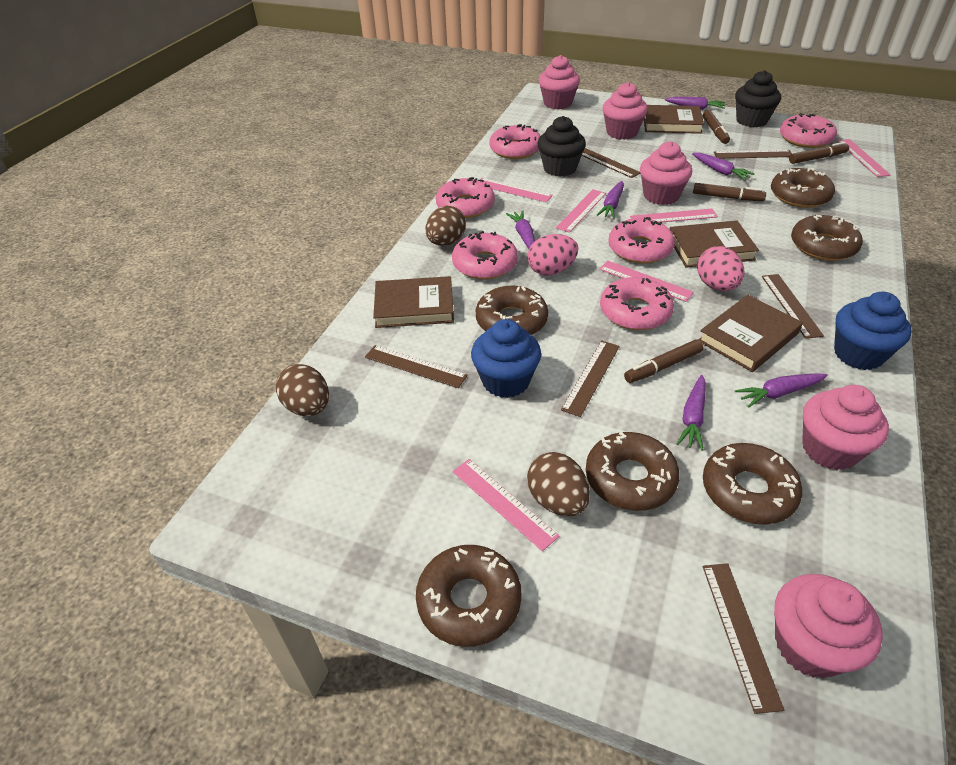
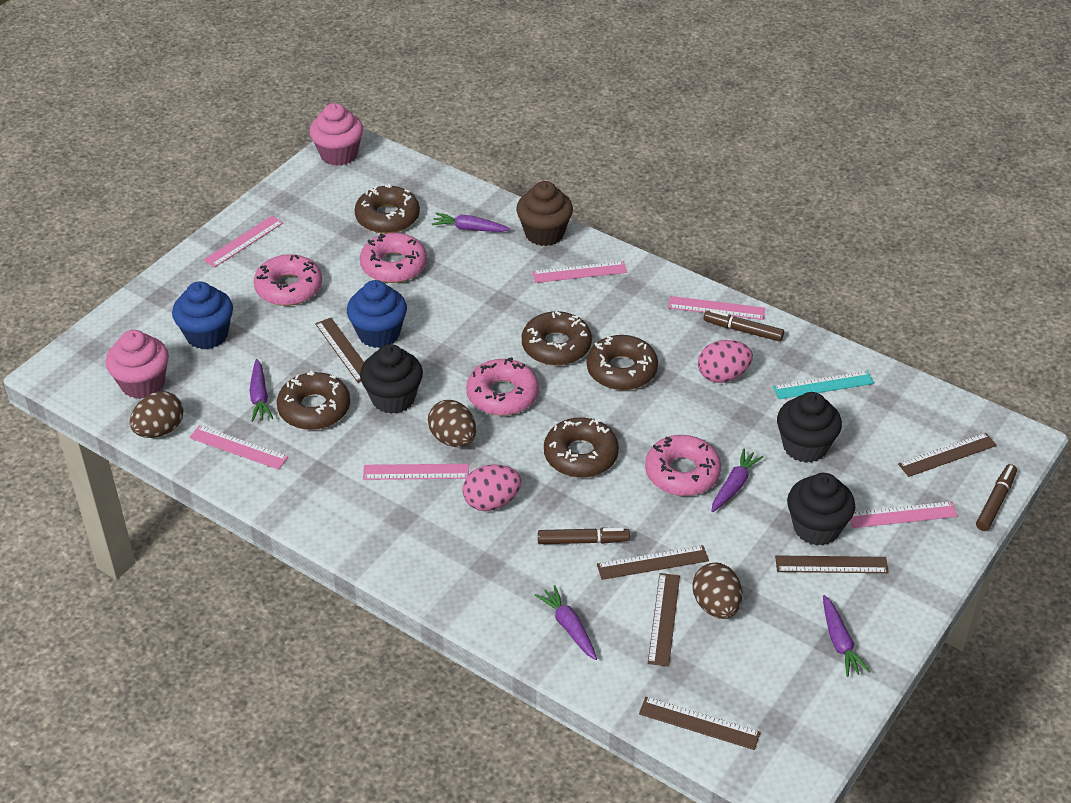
black cupcake: 2 -> 3
brown book: 4 -> 0
brown cupcake: 0 -> 1
brown donut: 6 -> 5
brown marker: 4 -> 3
pink cupcake: 5 -> 2
pink donut: 6 -> 4
purple carrot: 6 -> 5
turquoise ruler: 0 -> 1

